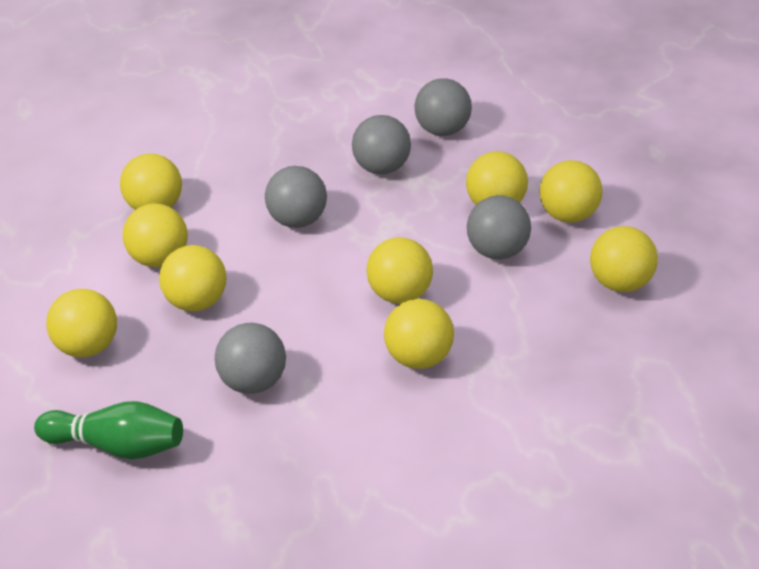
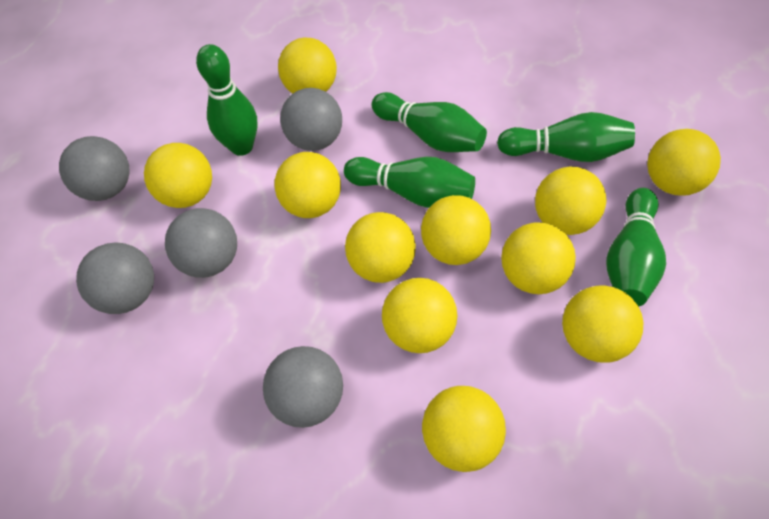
green bowling pin: 1 -> 5
yellow ball: 9 -> 11

